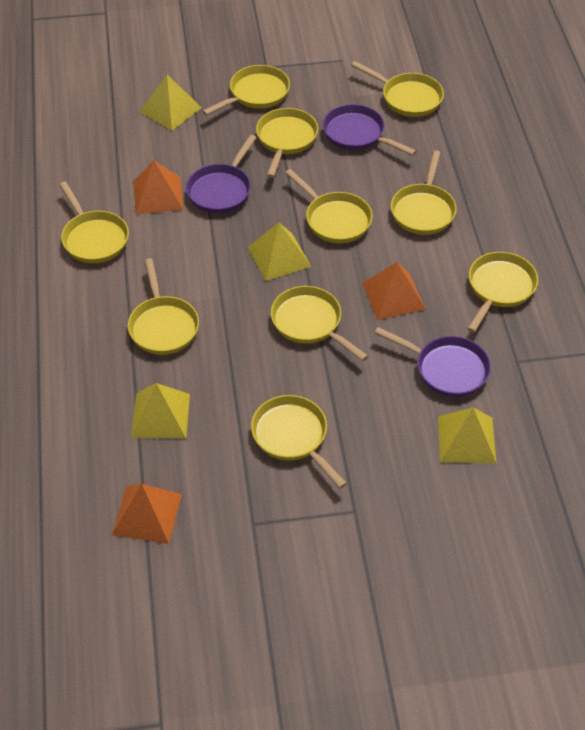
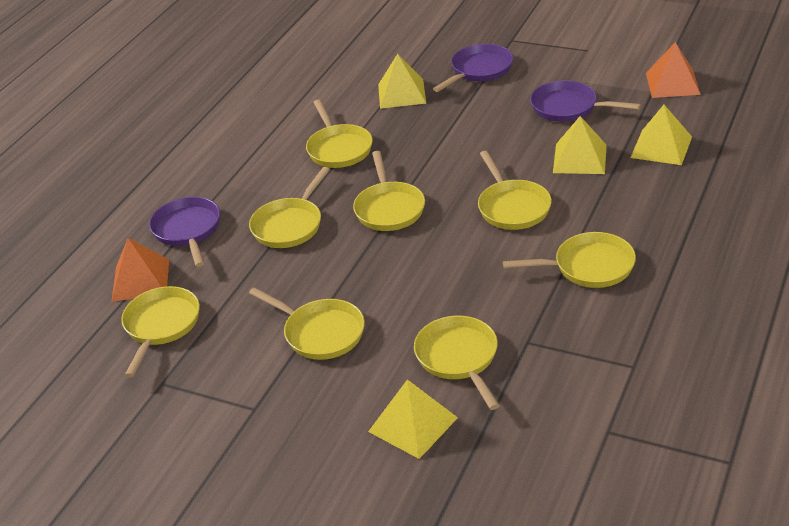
orange pyramid: 3 -> 2
yellow pan: 10 -> 8

